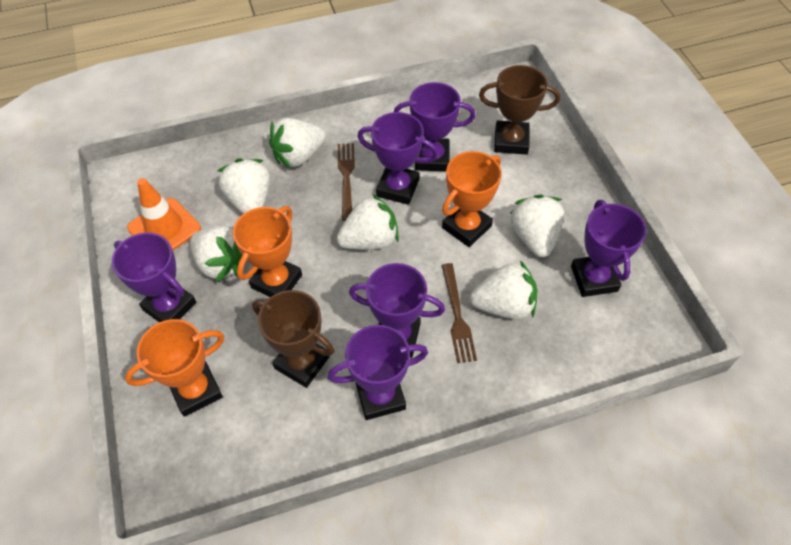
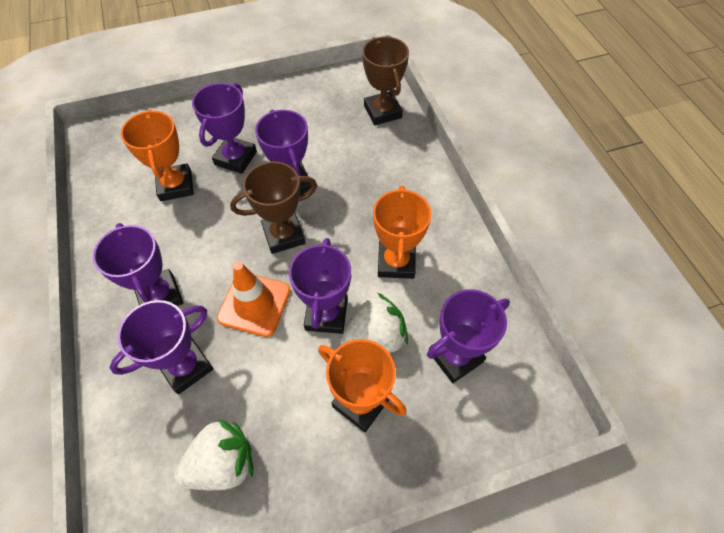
brown fork: 2 -> 0
white strawberry: 6 -> 2

